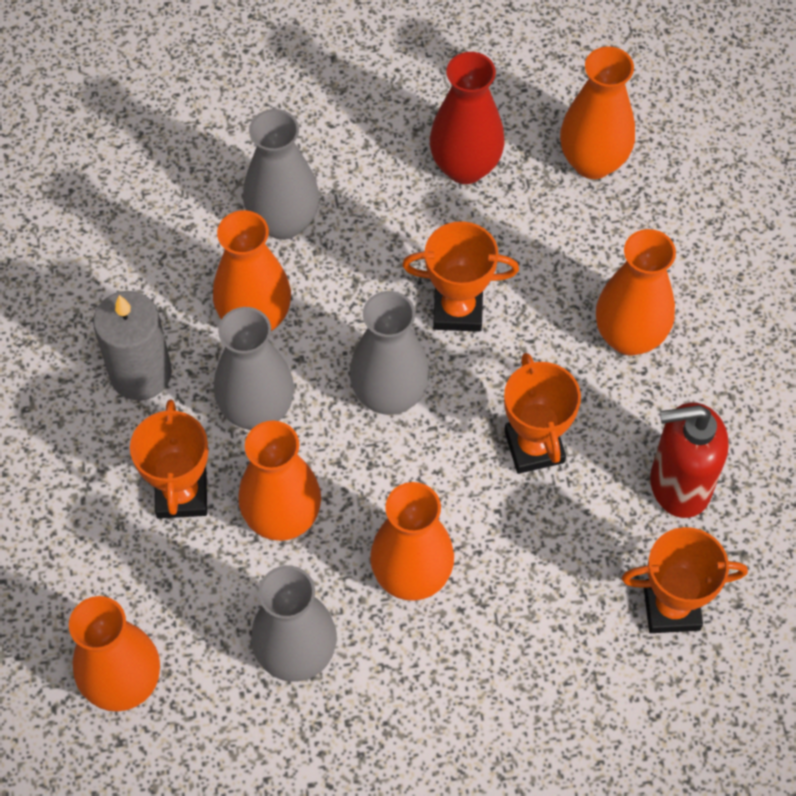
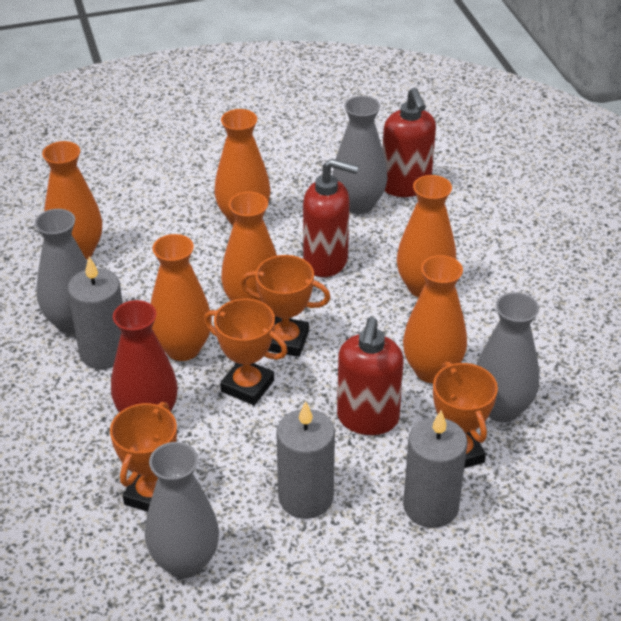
grey candle: 1 -> 3
red soap dispenser: 1 -> 3

